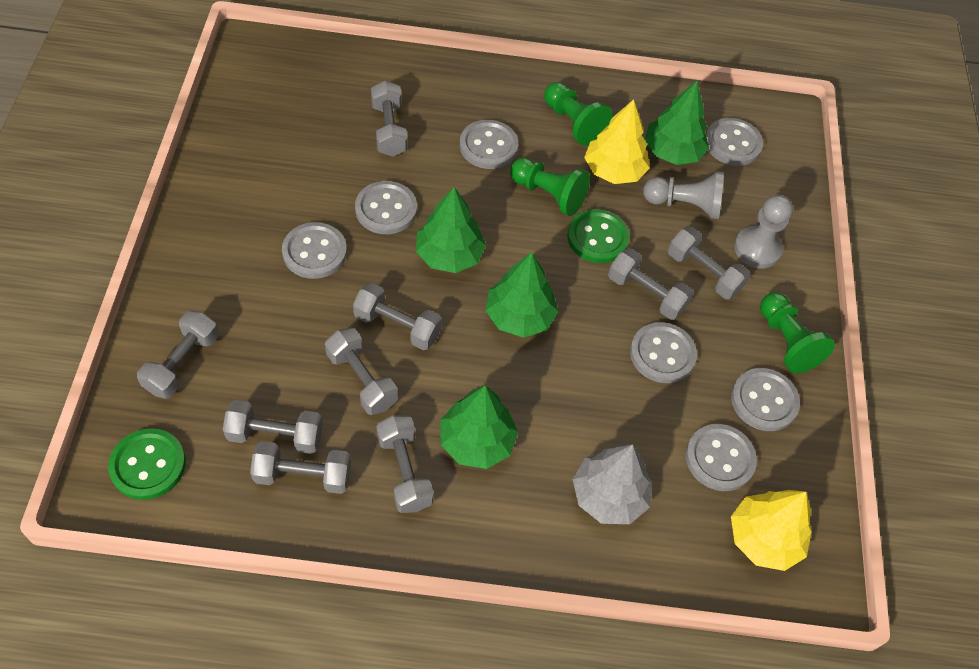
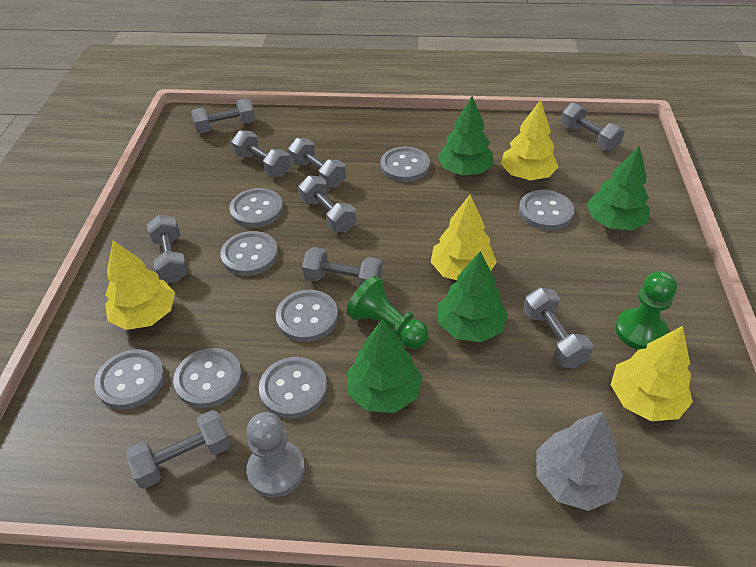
green button: 2 -> 0
green pawn: 3 -> 2
grey button: 7 -> 8
grey pawn: 2 -> 1
yellow tree: 2 -> 4

